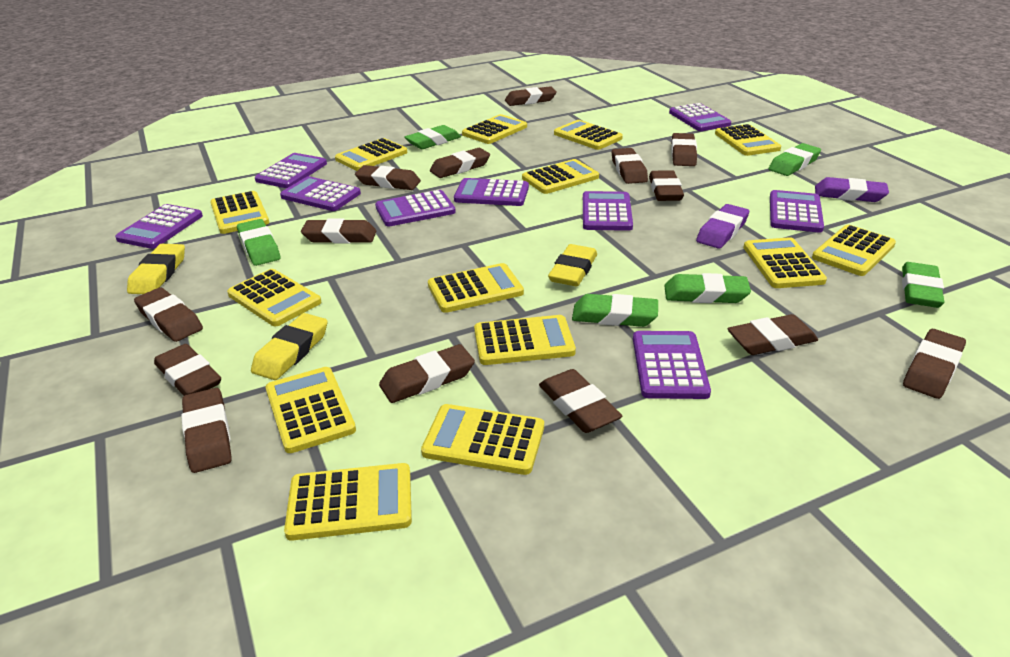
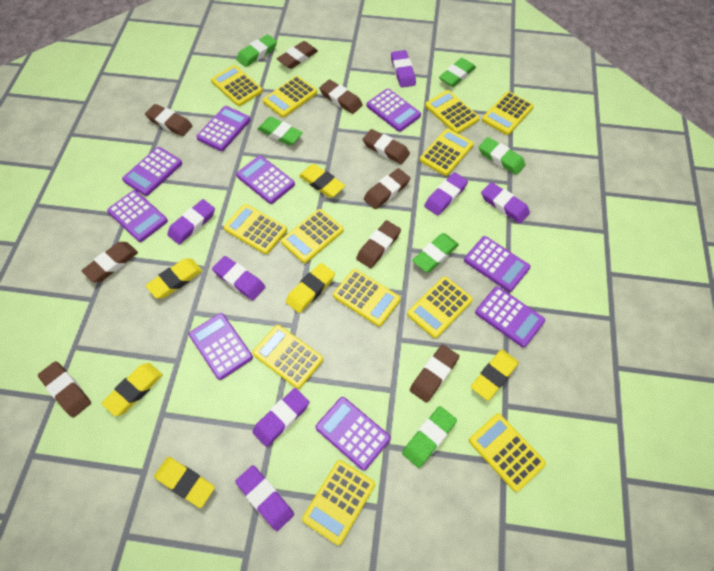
brown eraser: 14 -> 9
purple eraser: 2 -> 7
yellow calculator: 14 -> 12
yellow eraser: 3 -> 6

